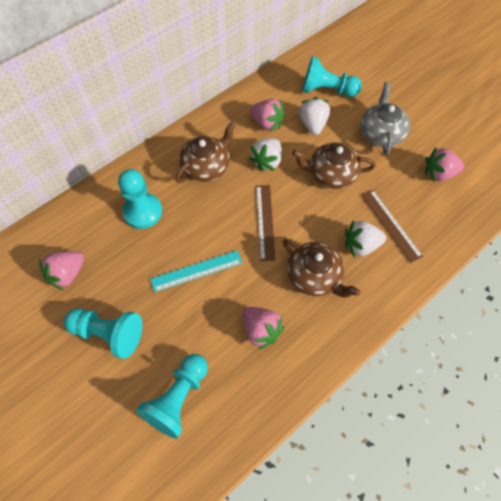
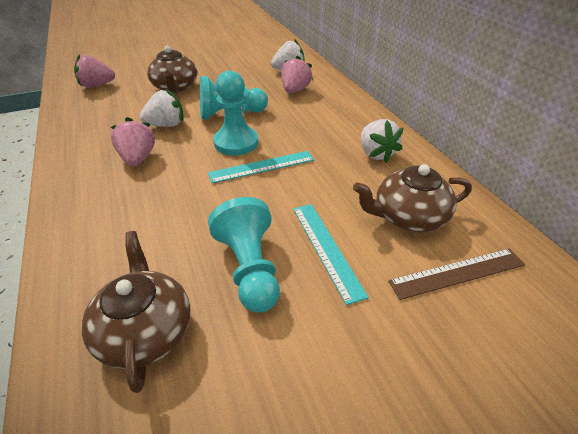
brown ruler: 2 -> 1
grey teapot: 1 -> 0
pink strawberry: 4 -> 3
turquoise pawn: 4 -> 3
turquoise ruler: 1 -> 2

